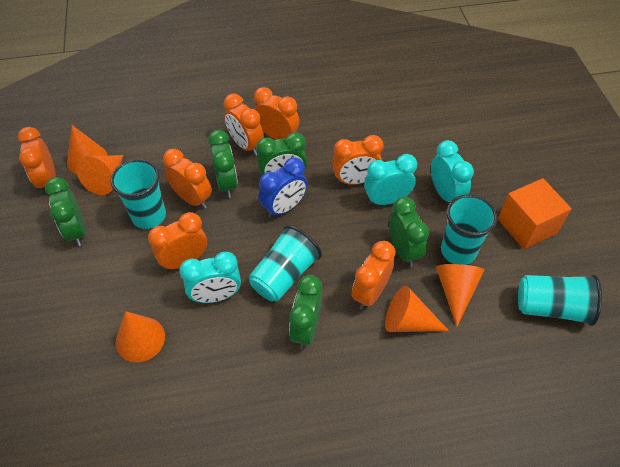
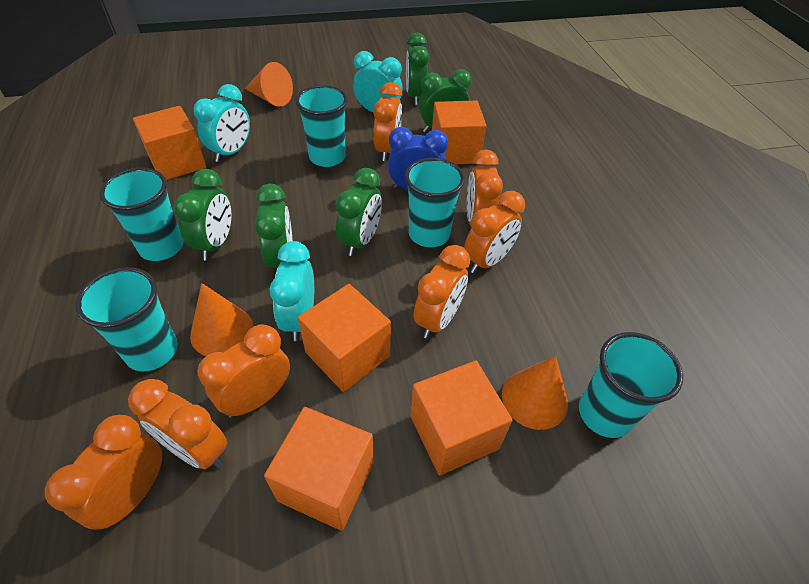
orange cone: 5 -> 3
orange cube: 1 -> 5
turquoise cup: 4 -> 5

